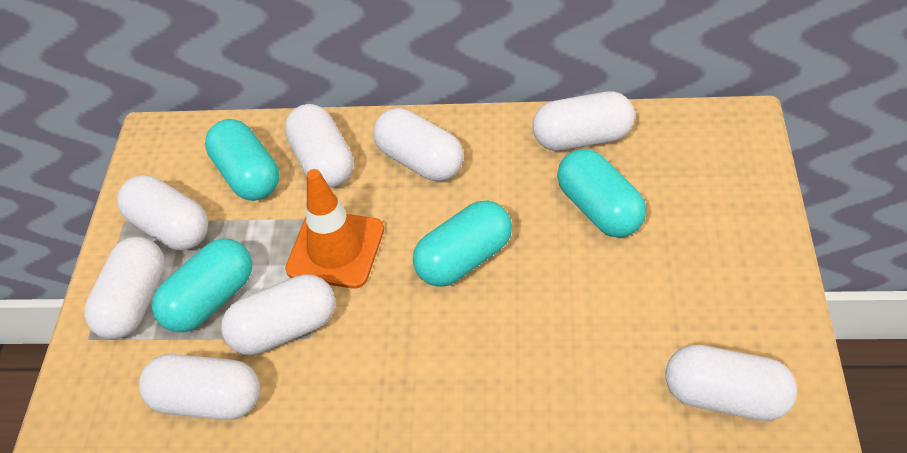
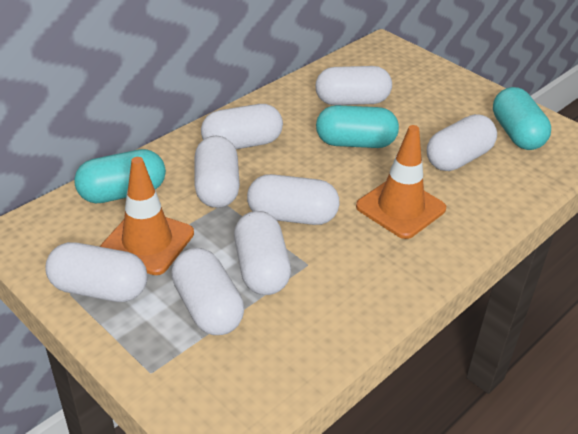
orange traffic cone: 1 -> 2
turquoise capsule: 4 -> 3

